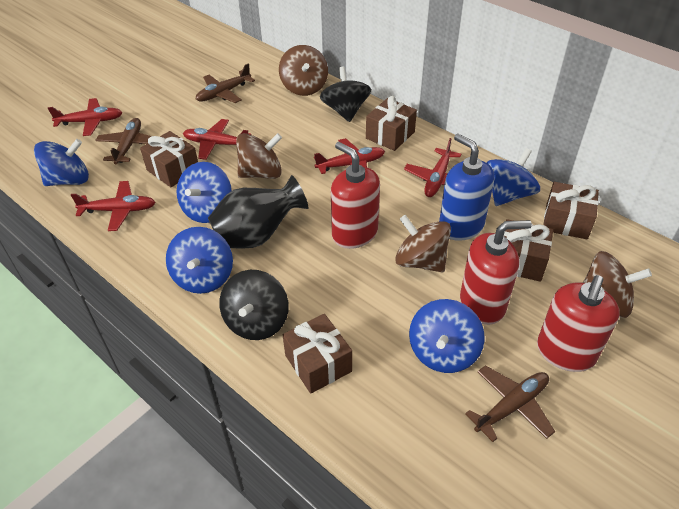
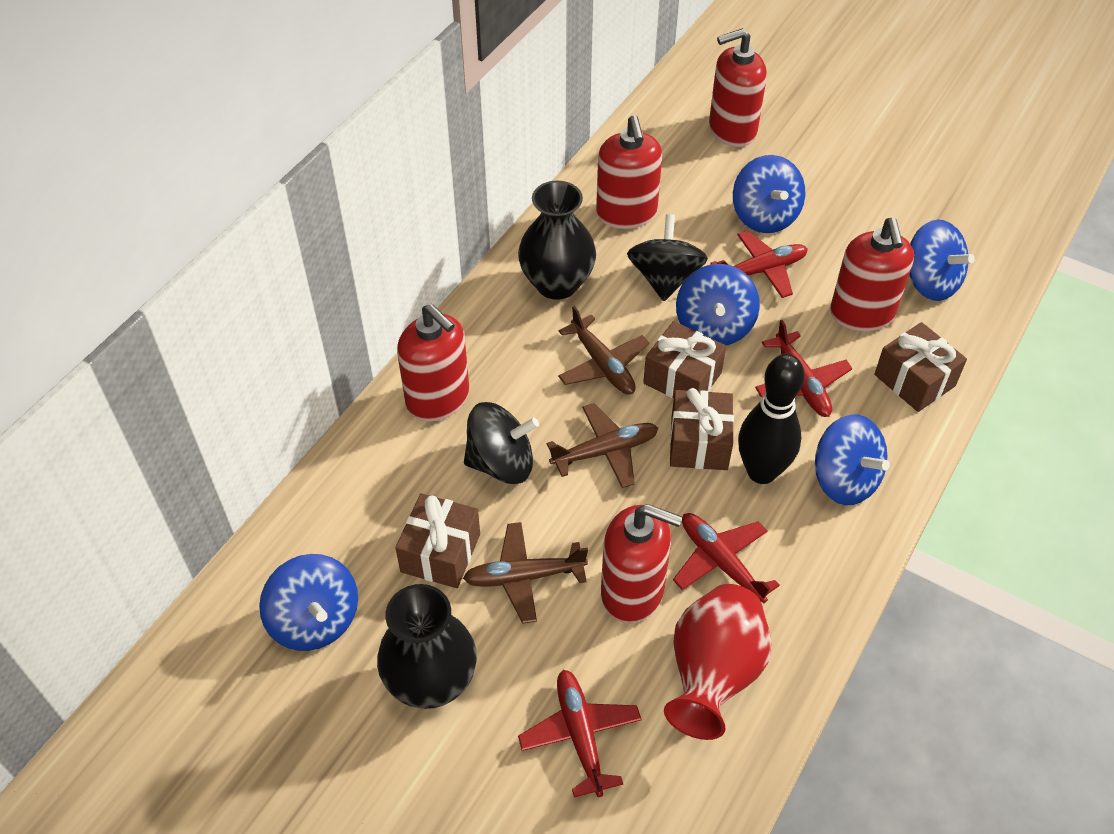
black bowling pin: 0 -> 1
black vase: 1 -> 2
blue soap dispenser: 1 -> 0
brown gift: 5 -> 4
brown spinning top: 4 -> 0
red plane: 5 -> 4
red soap dispenser: 3 -> 5
red vase: 0 -> 1

